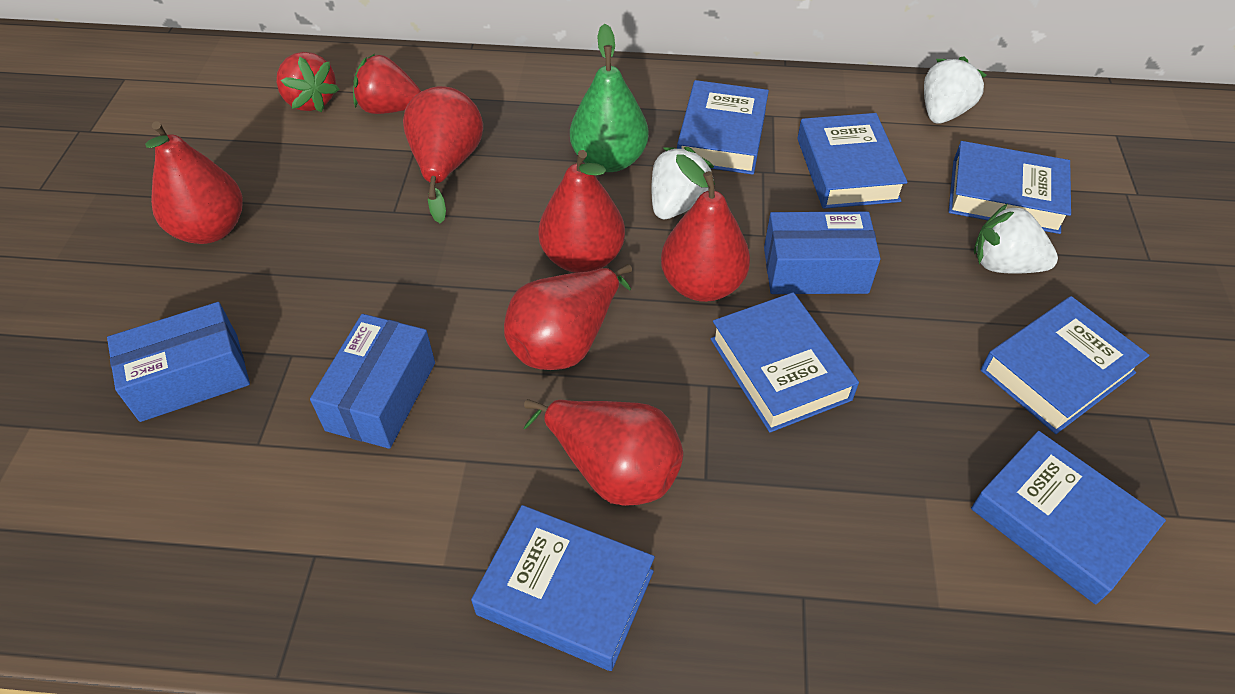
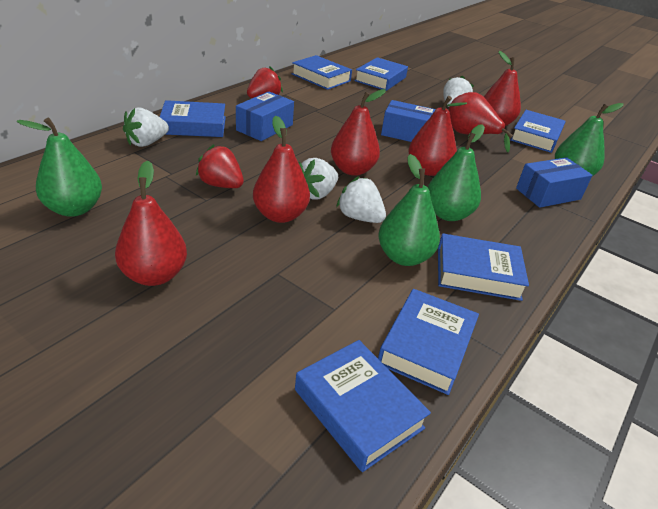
green pear: 1 -> 4
white strawberry: 3 -> 4

